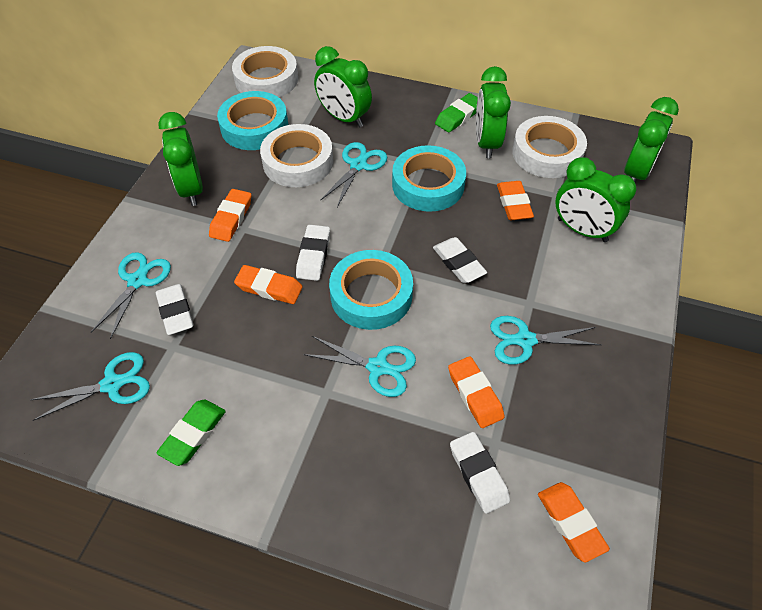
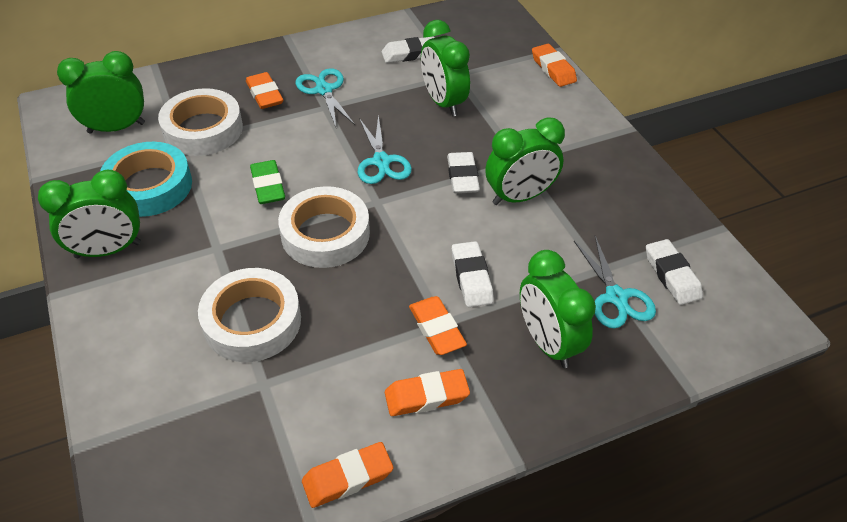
green eraser: 2 -> 1
turquoise scissors: 5 -> 3
turquoise tape: 3 -> 1

